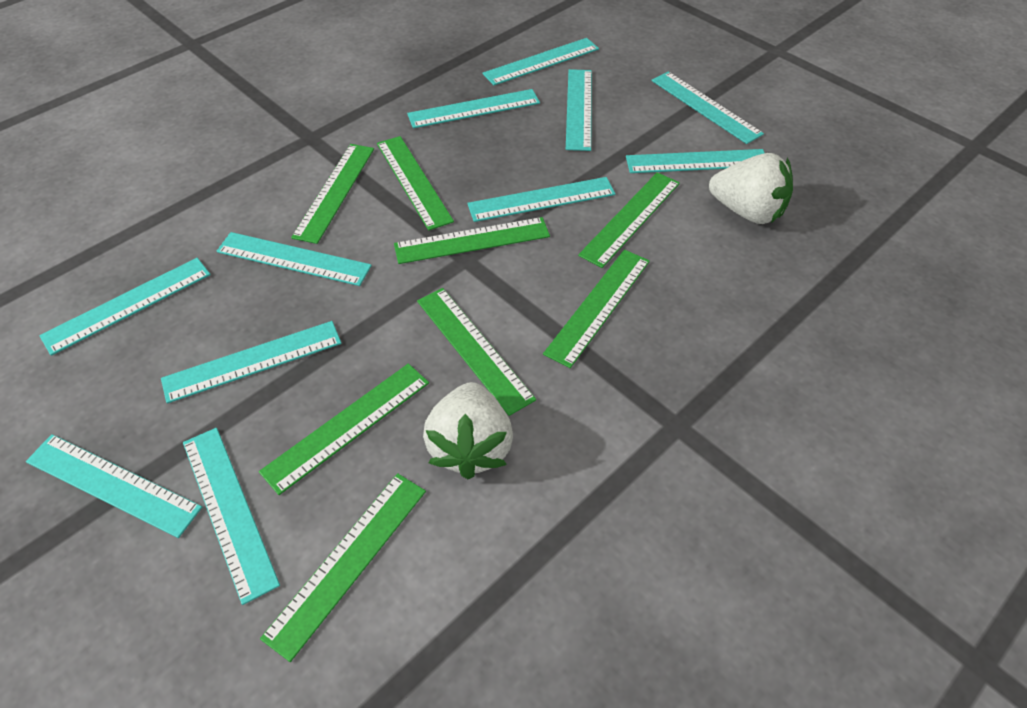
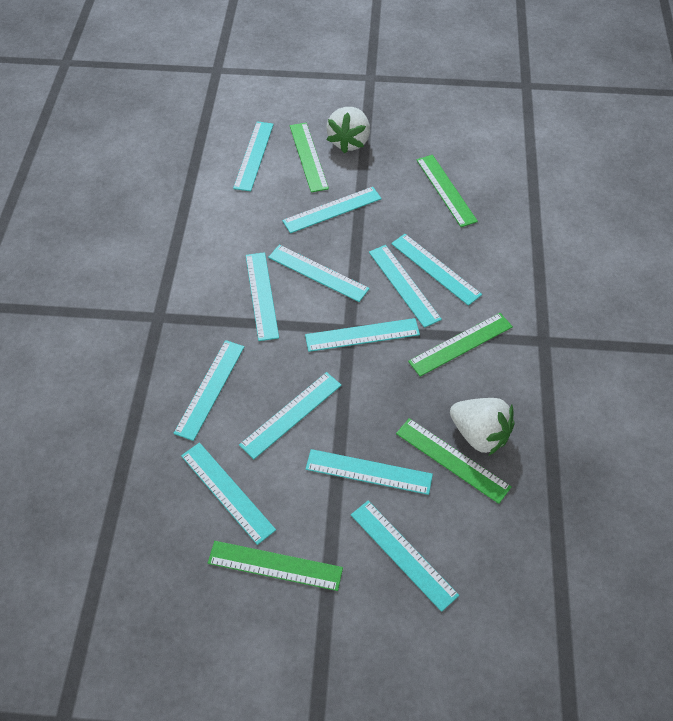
green ruler: 8 -> 5
turquoise ruler: 11 -> 12

